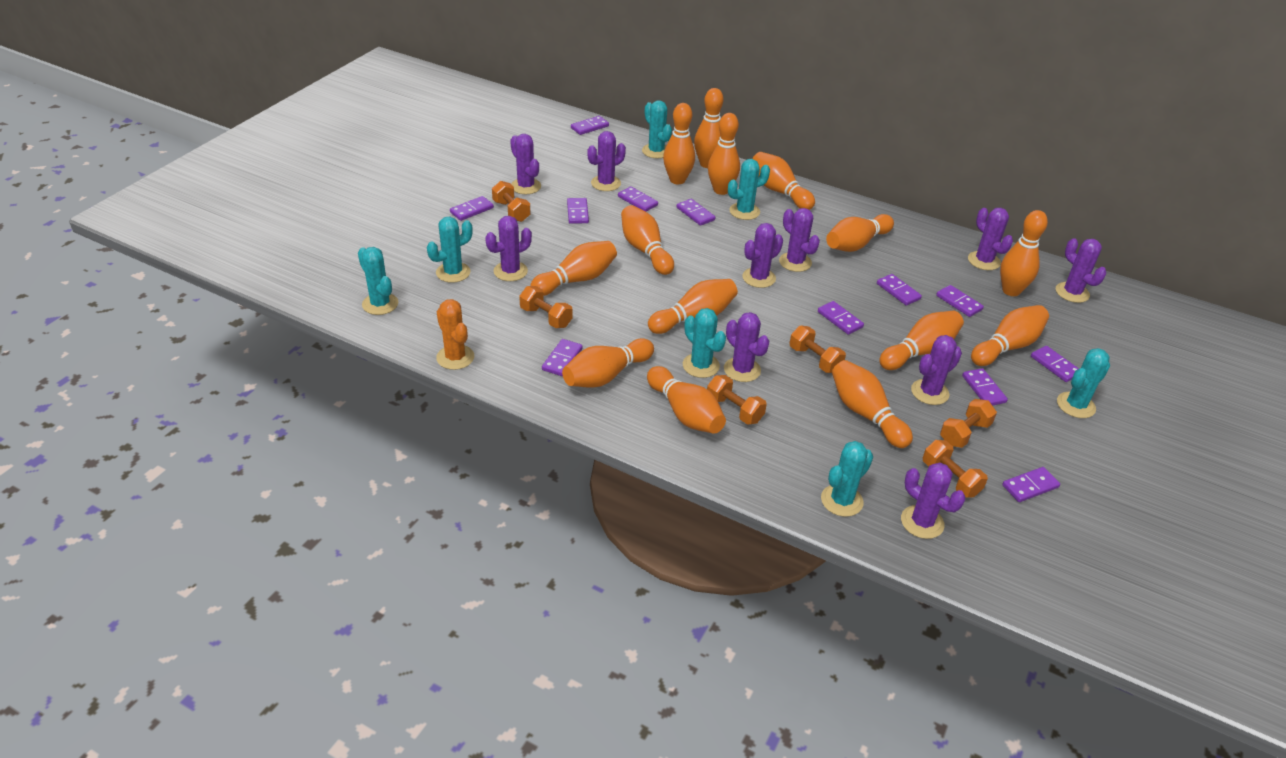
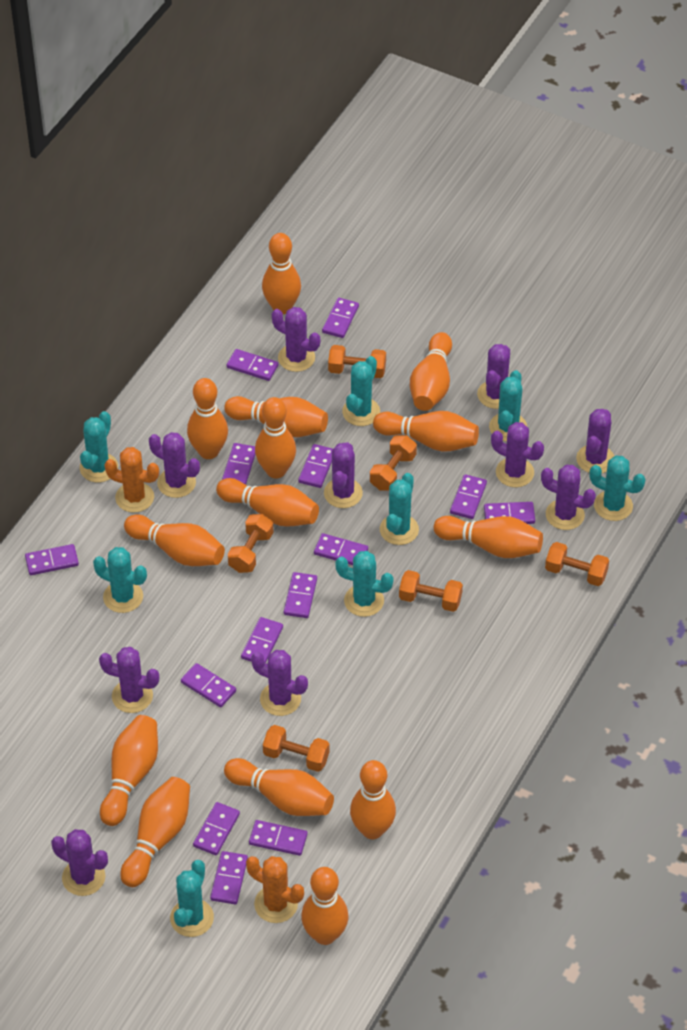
orange cactus: 1 -> 2
purple domino: 12 -> 14
turquoise cactus: 7 -> 8

